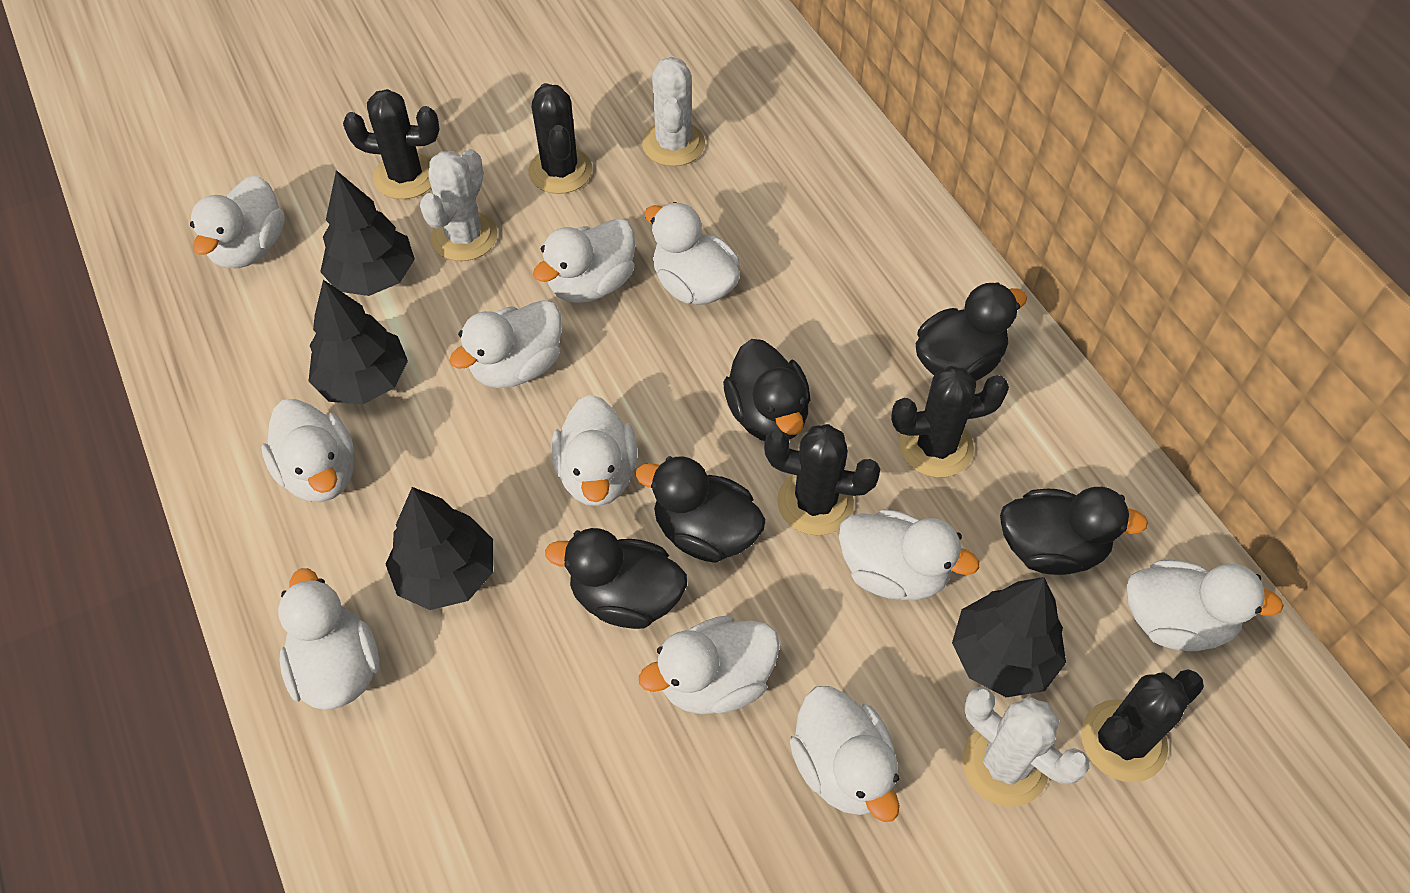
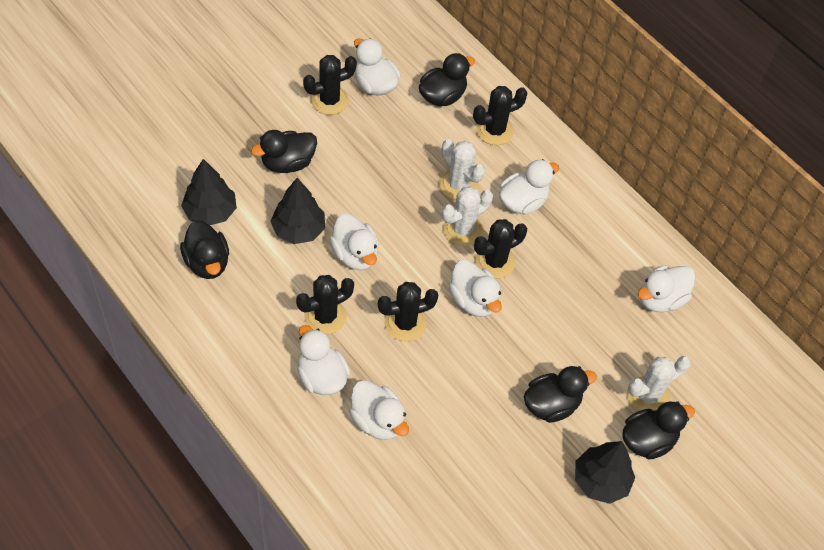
black tree: 4 -> 3
white duck: 11 -> 7

